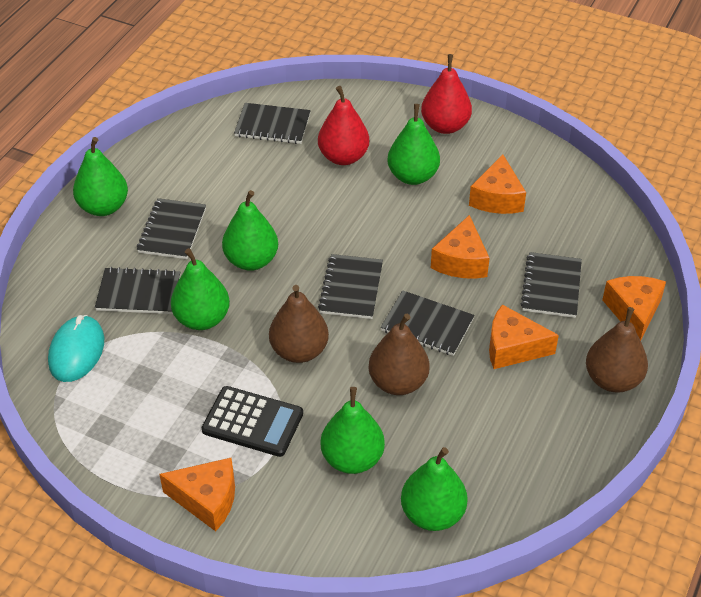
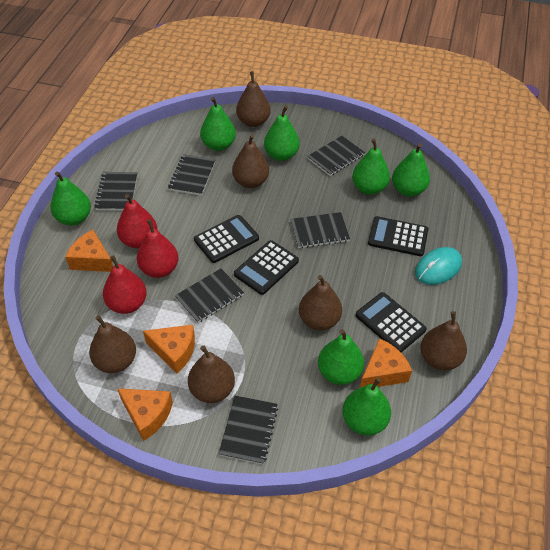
black calculator: 1 -> 4
brown pear: 3 -> 6
green pear: 6 -> 7
orange cheese: 5 -> 4
red pear: 2 -> 3

